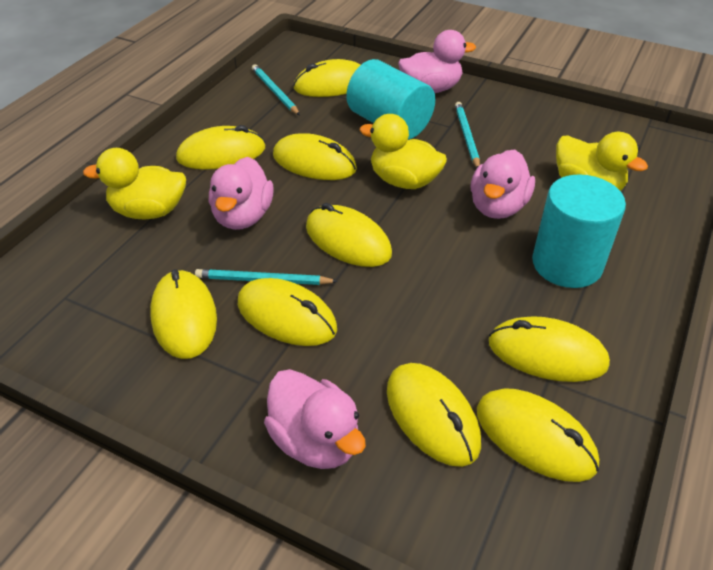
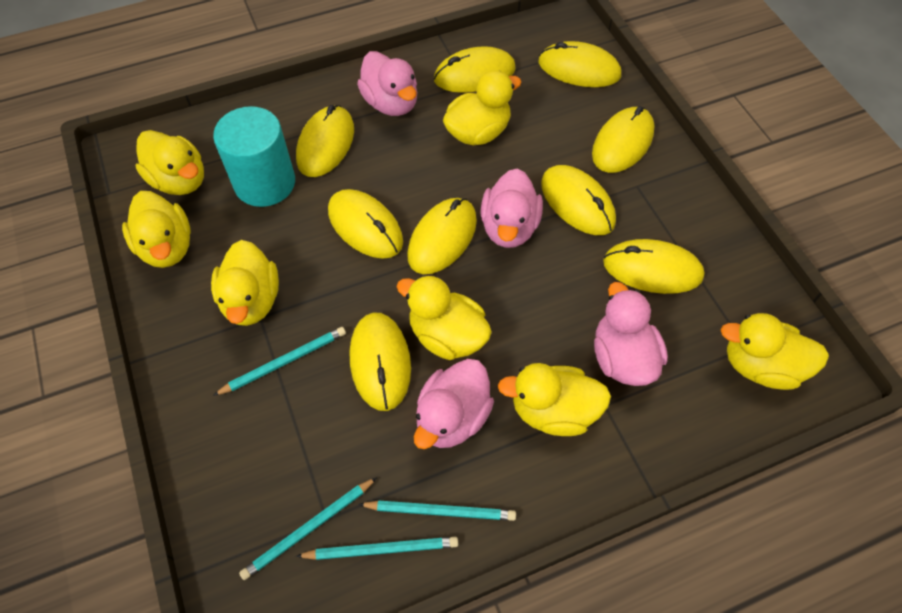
turquoise cylinder: 2 -> 1
turquoise pencil: 3 -> 4
yellow duck: 3 -> 7

